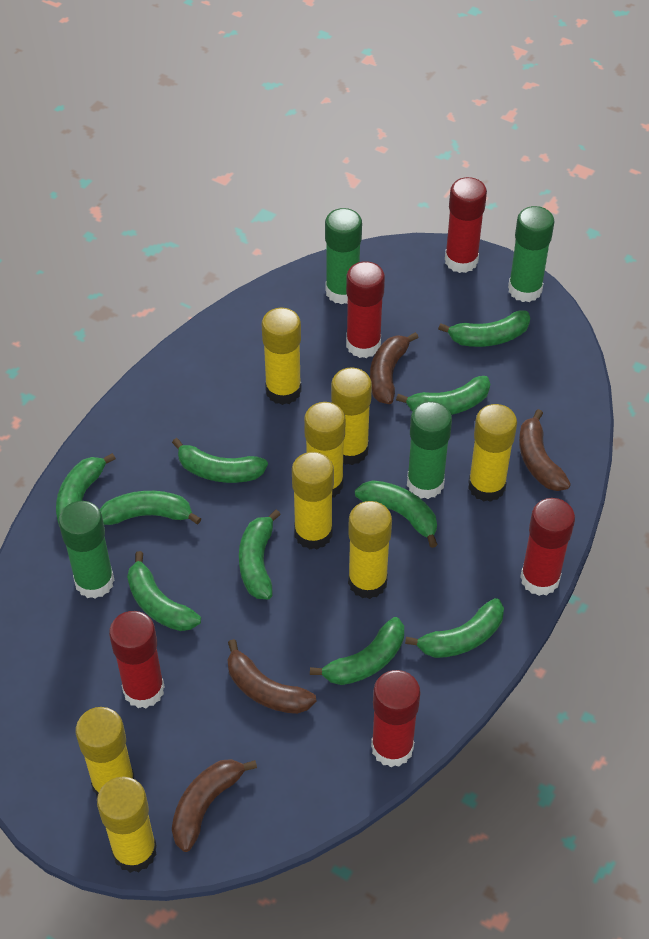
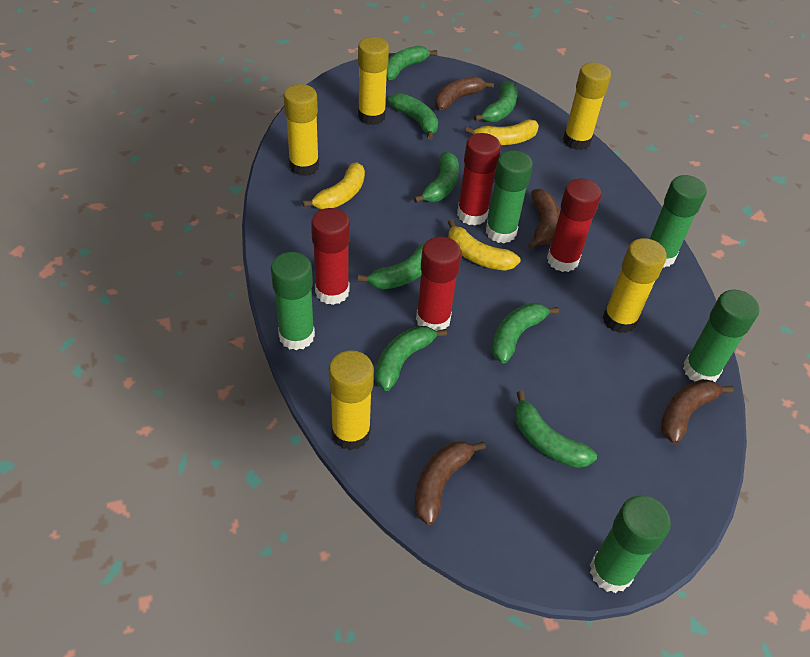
green banana: 10 -> 8
green glue stick: 4 -> 5
red glue stick: 5 -> 4
yellow banana: 0 -> 3
yellow glue stick: 8 -> 5

